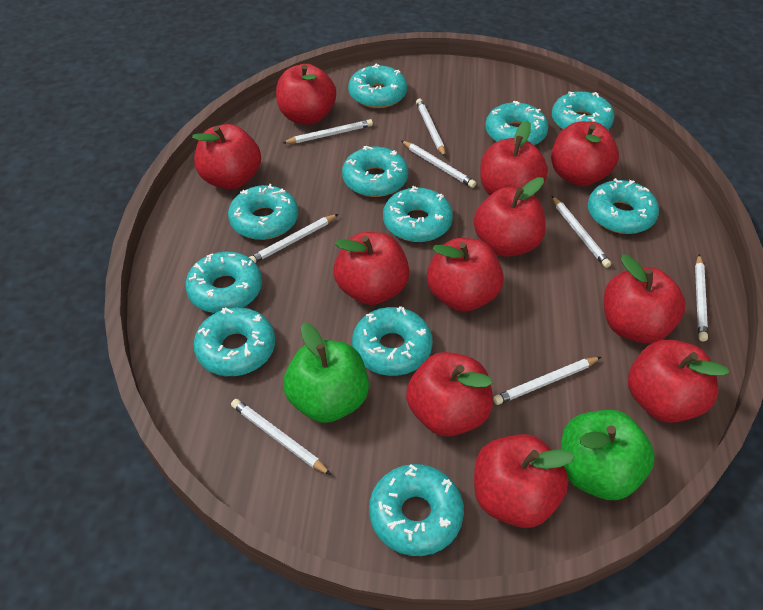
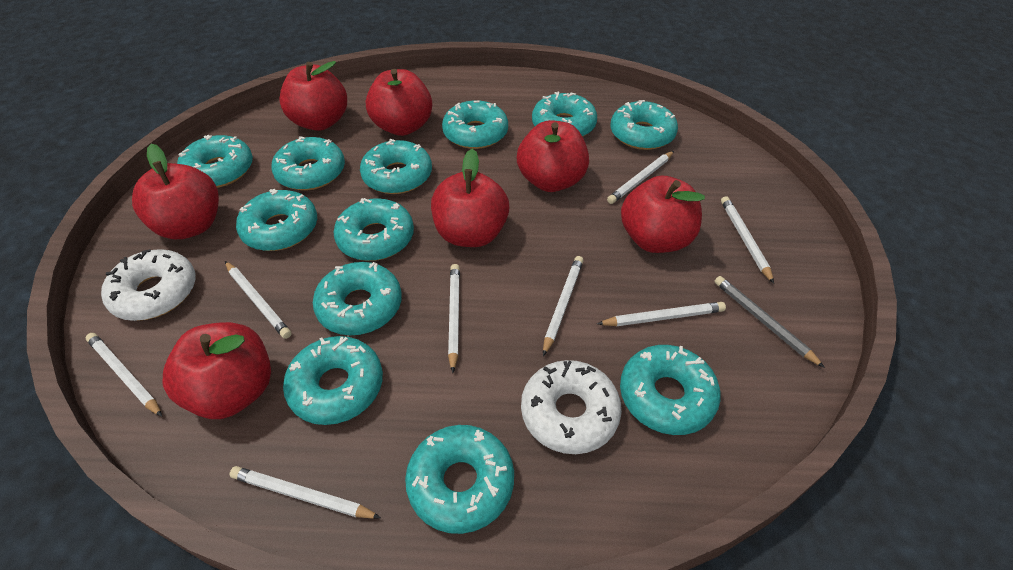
green apple: 2 -> 0
grey pencil: 0 -> 1
red apple: 11 -> 7
turquoise donut: 11 -> 12
white donut: 0 -> 2

